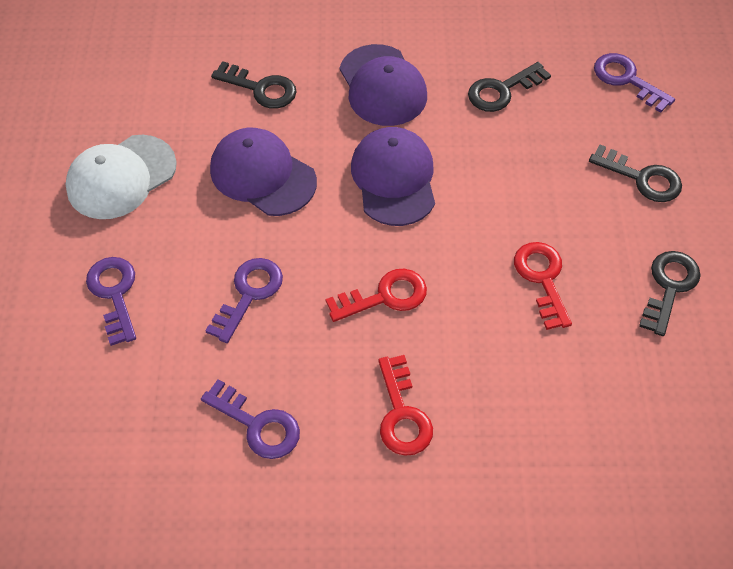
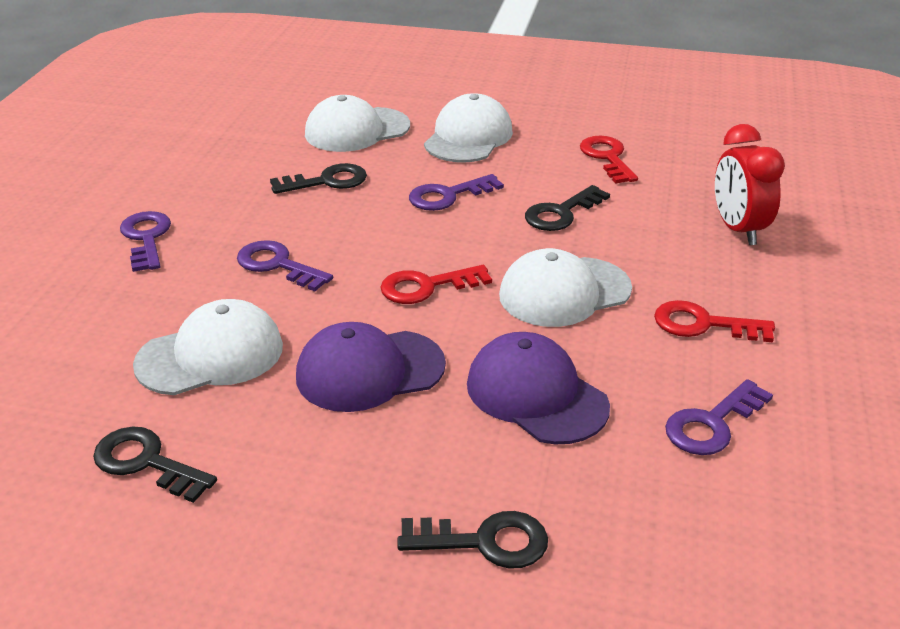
purple cap: 3 -> 2
red clock: 0 -> 1
white cap: 1 -> 4

